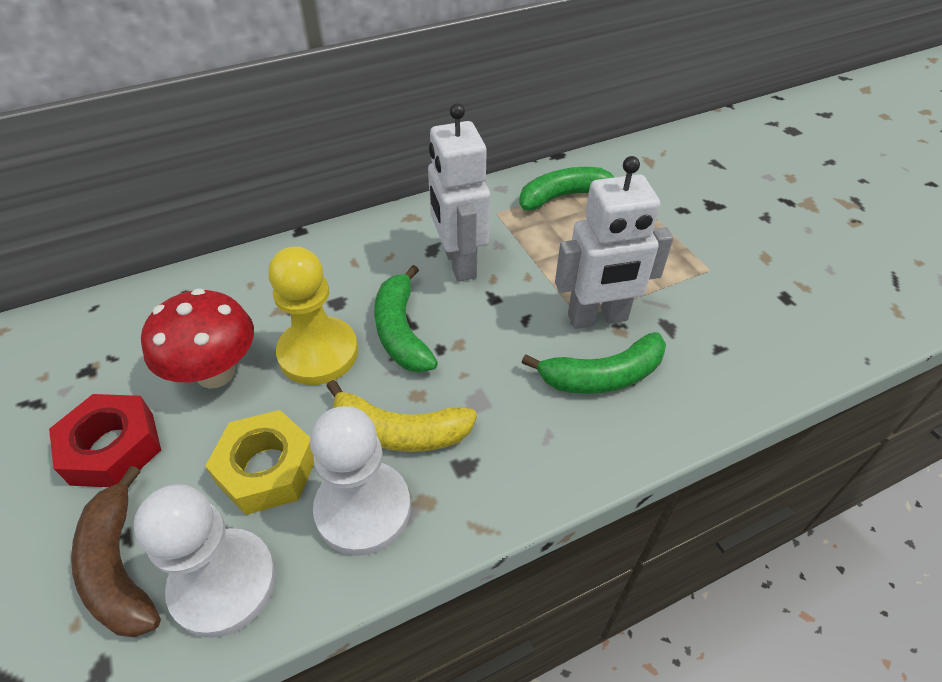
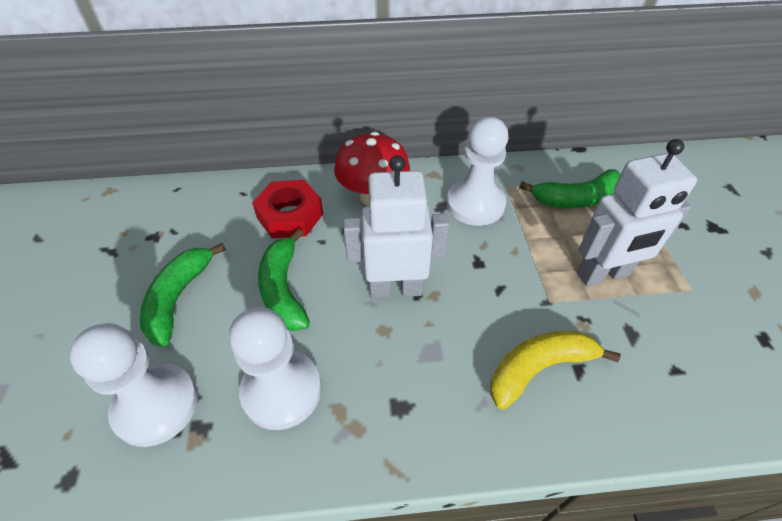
brown banana: 1 -> 0
white pawn: 2 -> 3
yellow nut: 1 -> 0
yellow pawn: 1 -> 0

